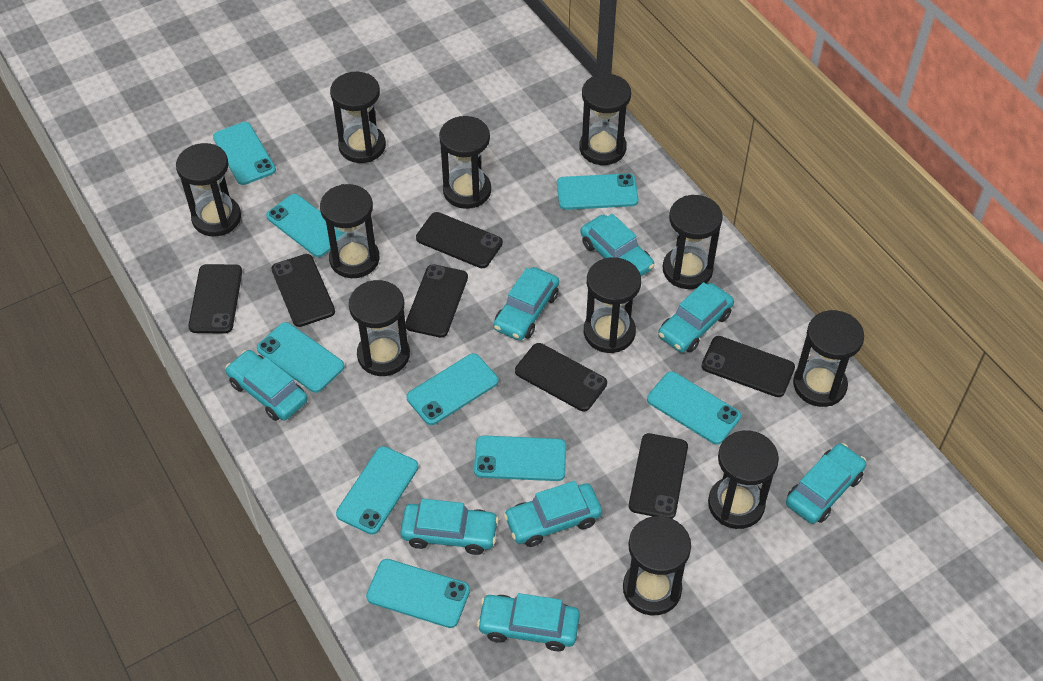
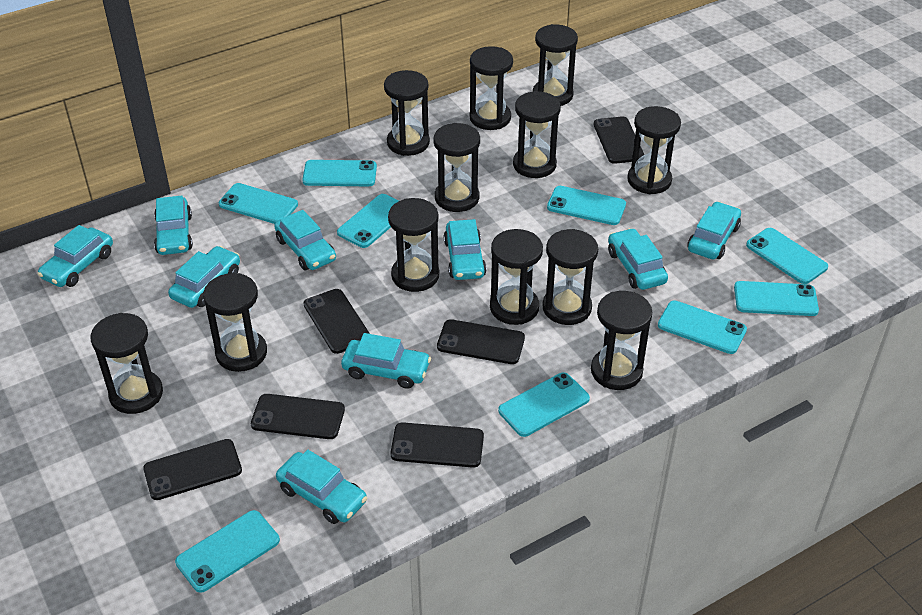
black hourglass: 11 -> 12
black phone: 7 -> 6
turquoise car: 8 -> 9

